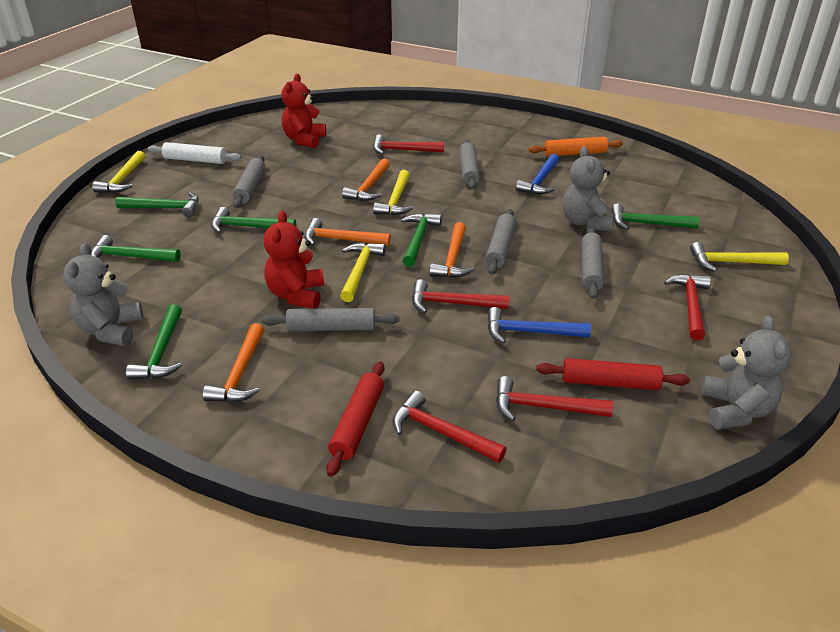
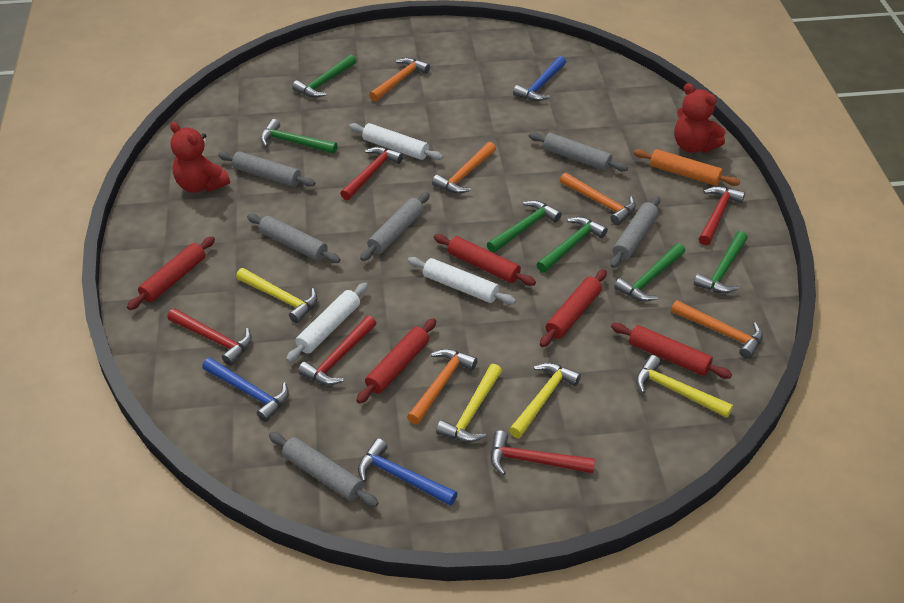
blue hammer: 2 -> 3
grey rolling pin: 5 -> 6
grey teddy bear: 3 -> 0
orange hammer: 4 -> 5
red rolling pin: 2 -> 5
white rolling pin: 1 -> 3

